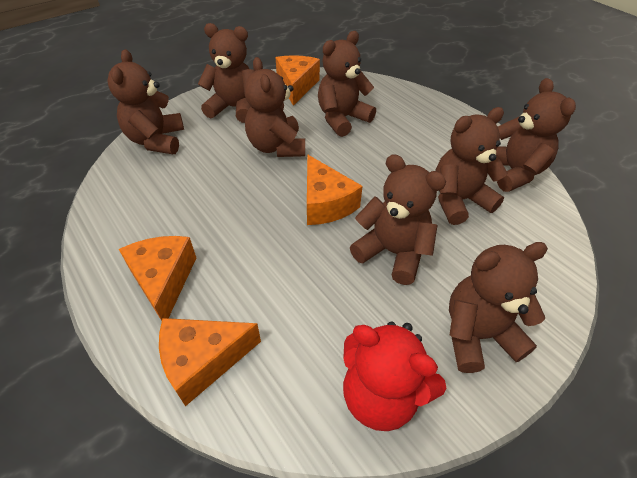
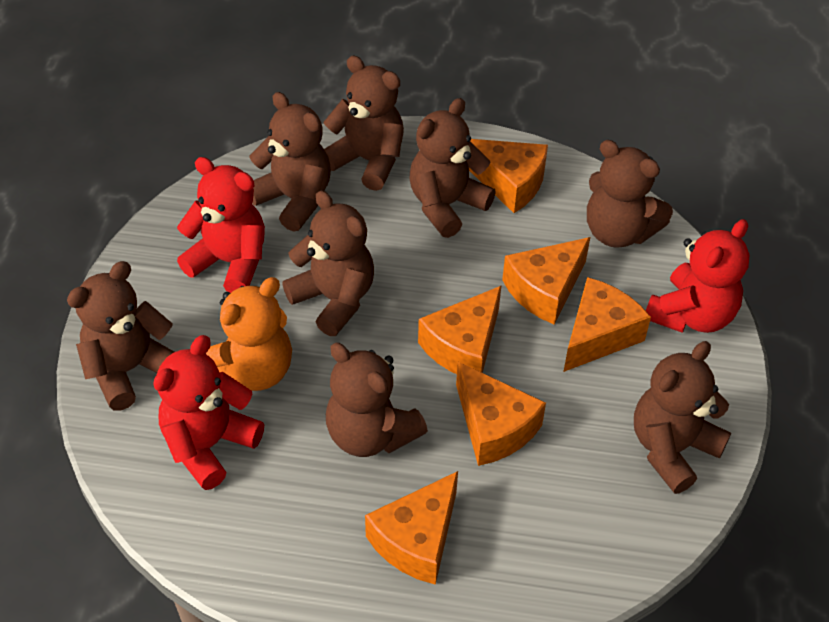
orange cheese: 4 -> 6
orange teddy bear: 0 -> 1
red teddy bear: 1 -> 3

